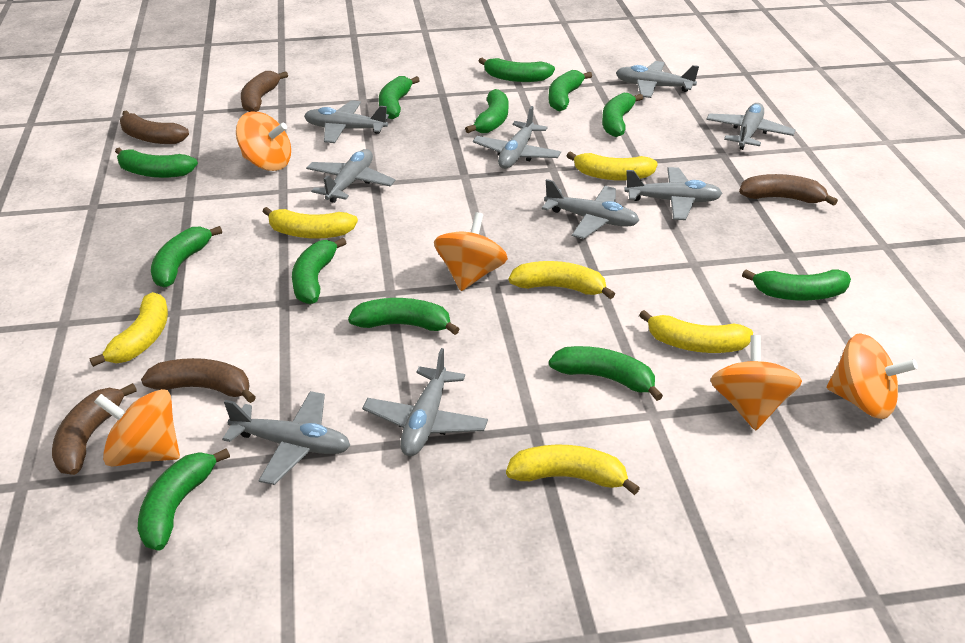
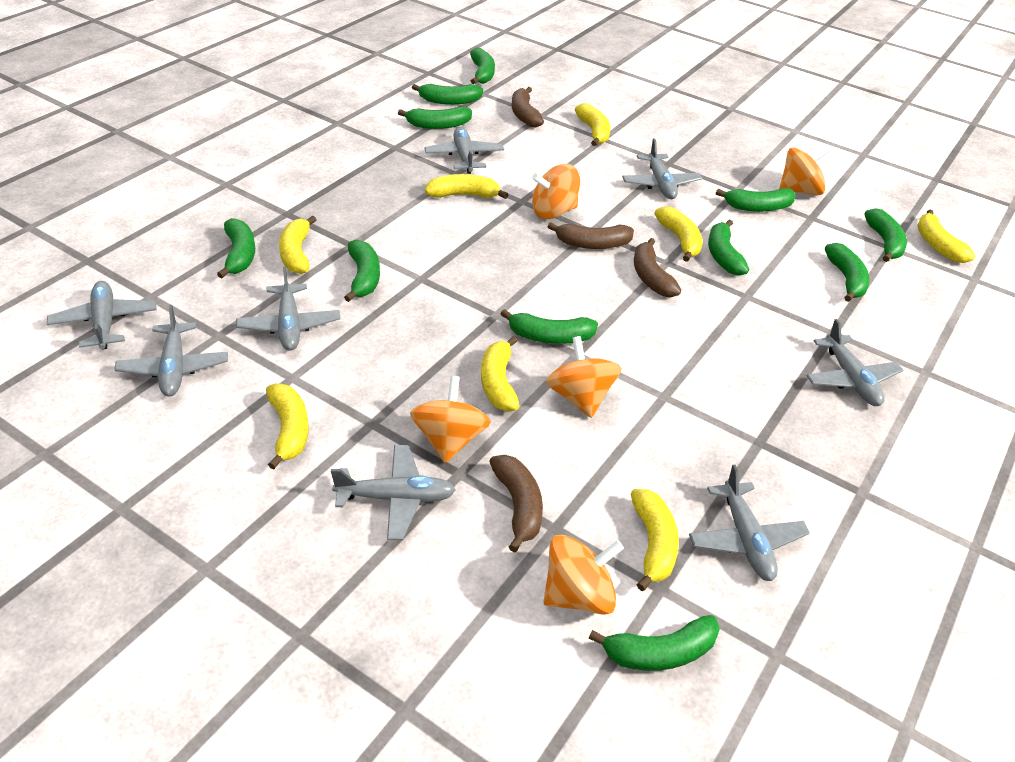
brown banana: 5 -> 4
green banana: 12 -> 11
grey plane: 9 -> 8
yellow banana: 6 -> 8

